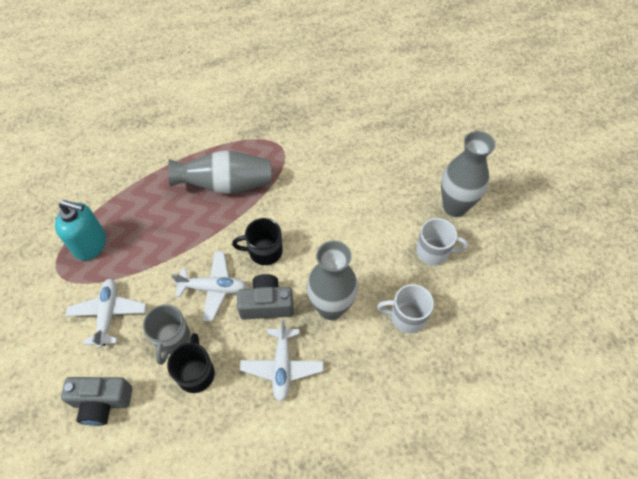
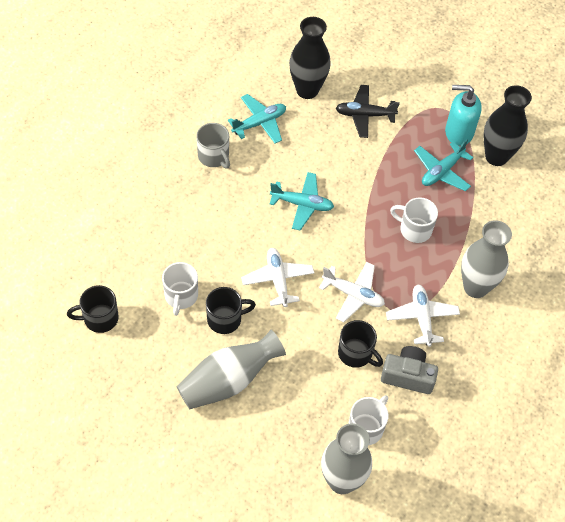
black mug: 2 -> 3
black plane: 0 -> 1
black vase: 0 -> 2
grey camera: 2 -> 1
turquoise plane: 0 -> 3
white mug: 2 -> 3

